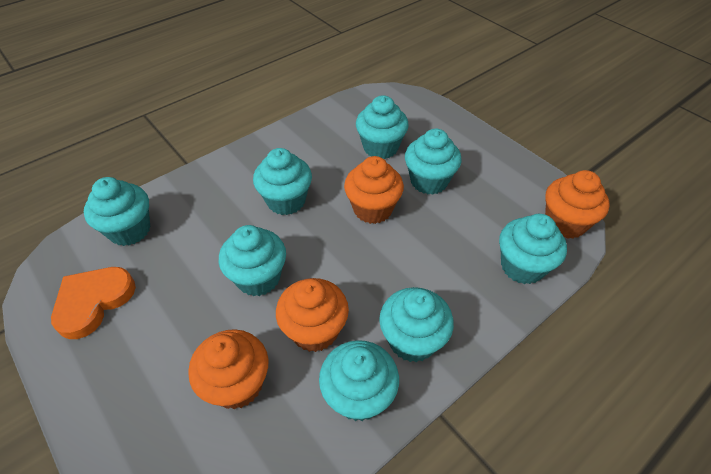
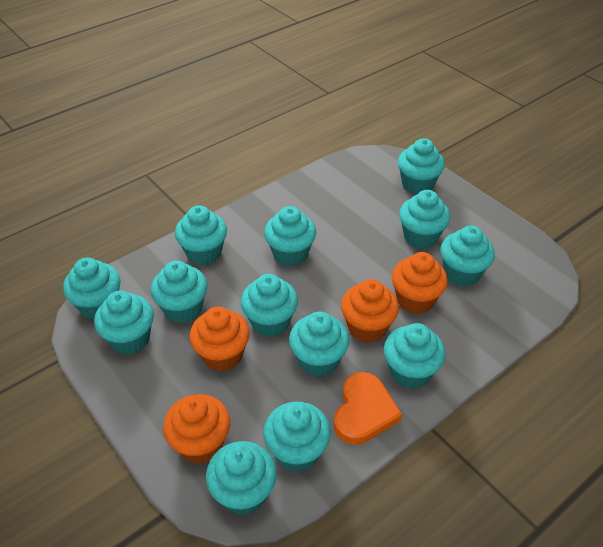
turquoise cupcake: 8 -> 13

